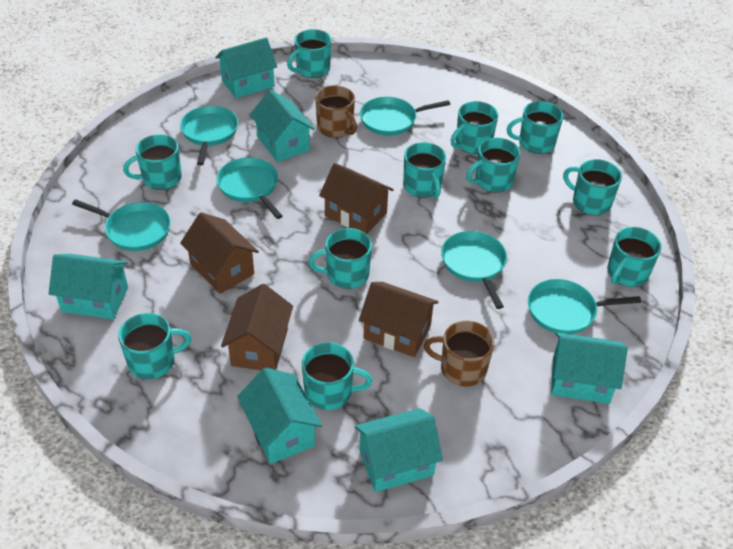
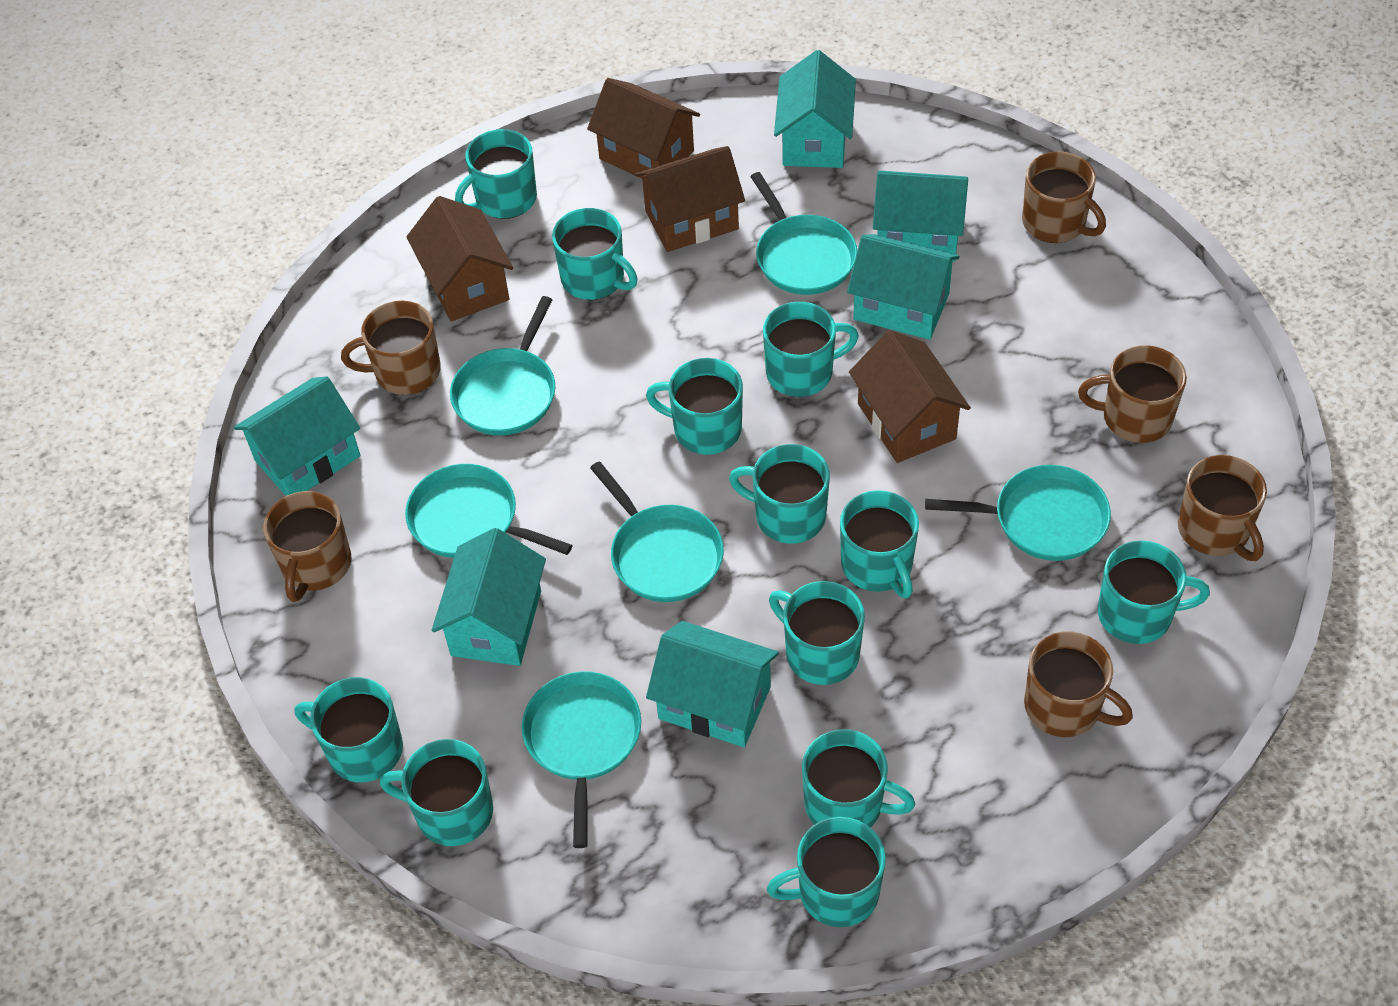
brown mug: 2 -> 6
turquoise mug: 11 -> 12

